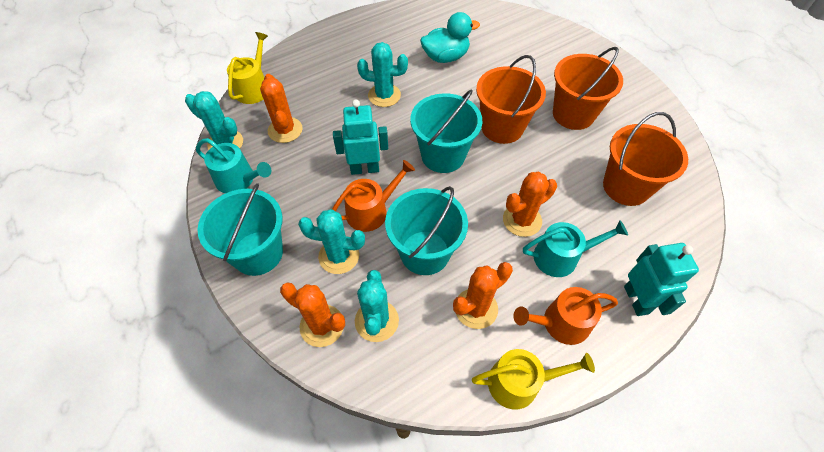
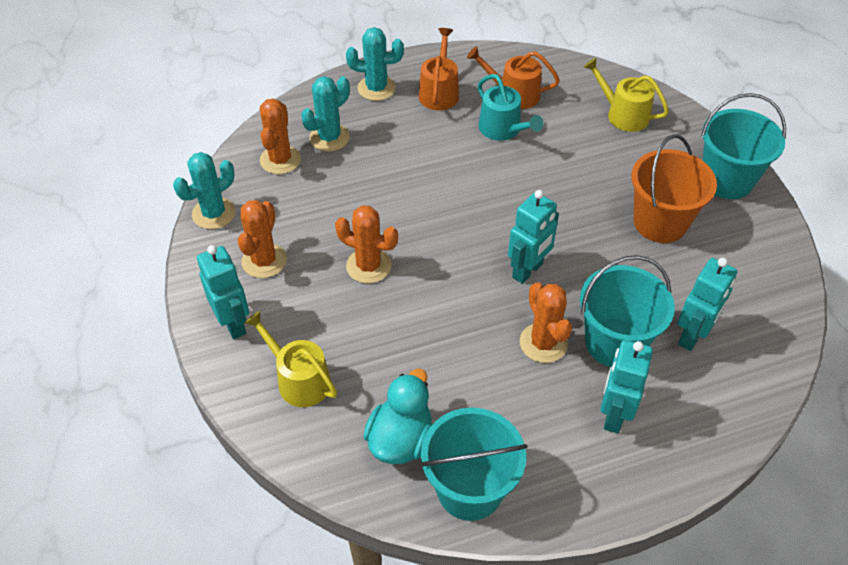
orange bucket: 3 -> 1
turquoise cactus: 4 -> 3
turquoise robot: 2 -> 4
turquoise watering can: 2 -> 1

